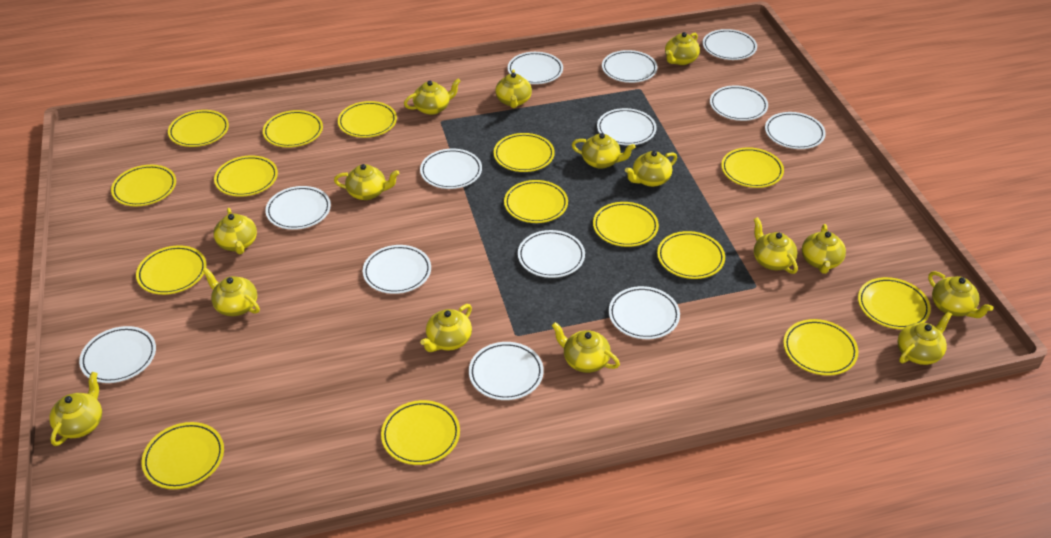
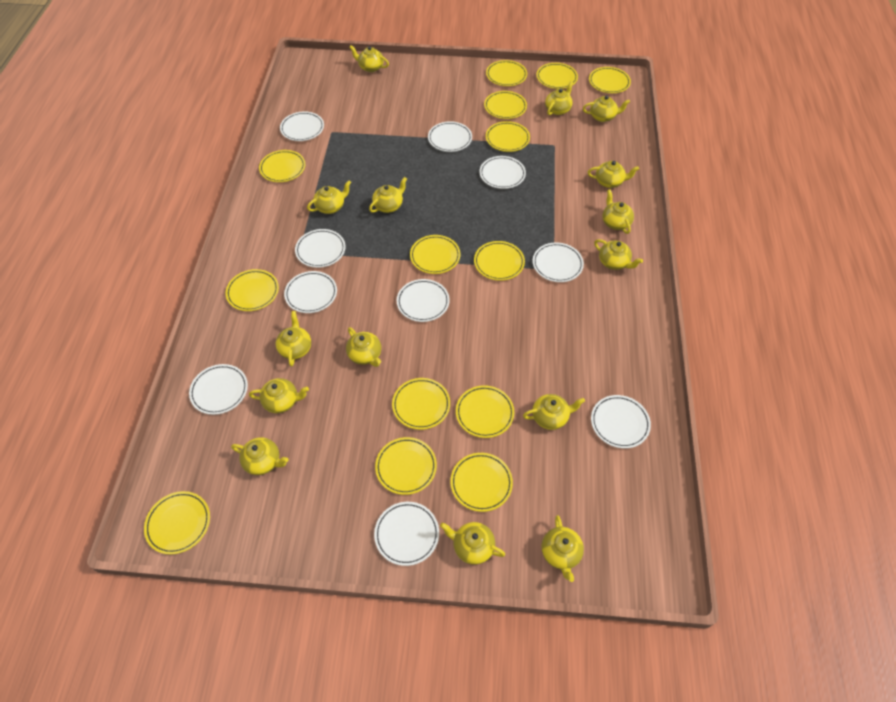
white plate: 13 -> 10
yellow plate: 15 -> 14

